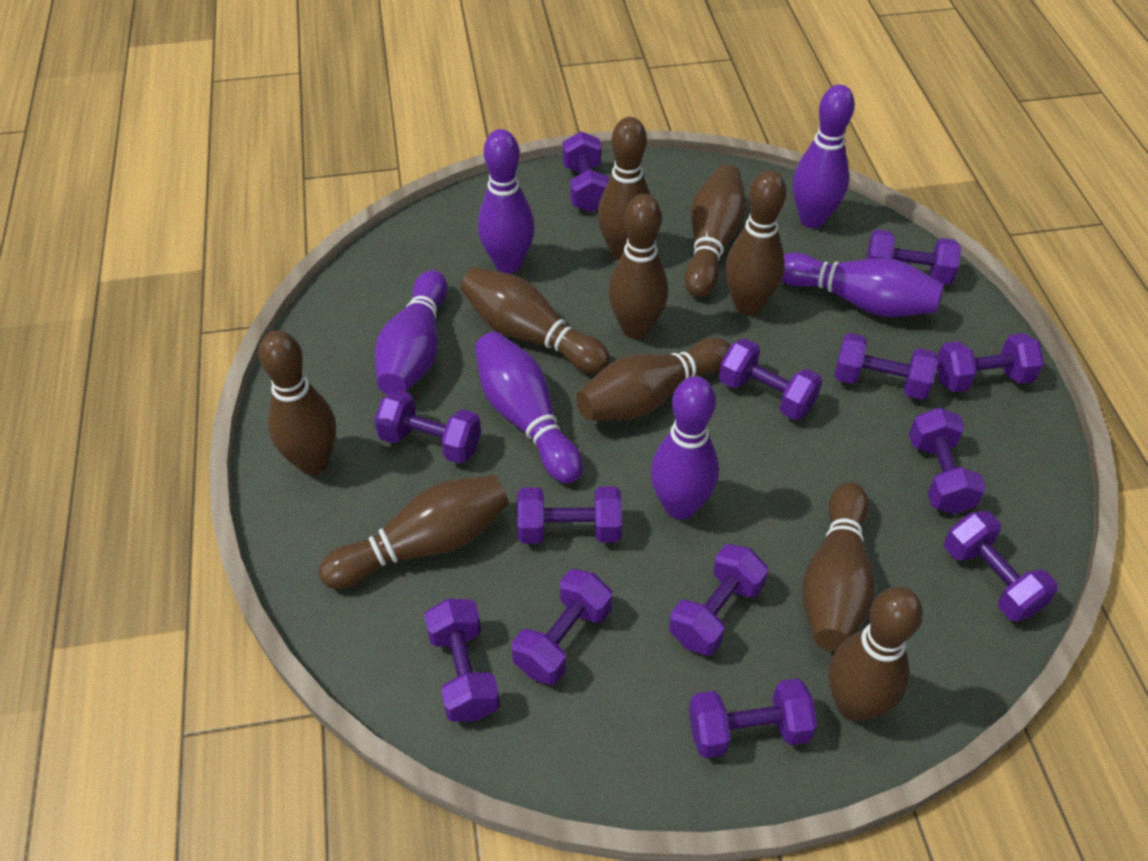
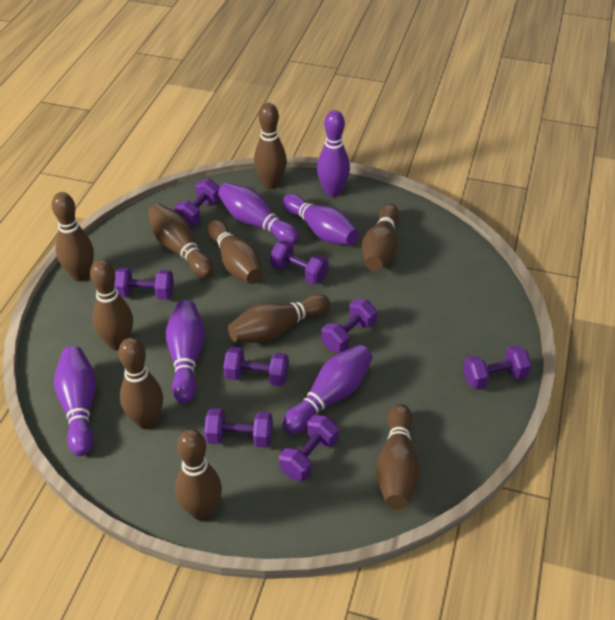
purple dumbbell: 13 -> 8

